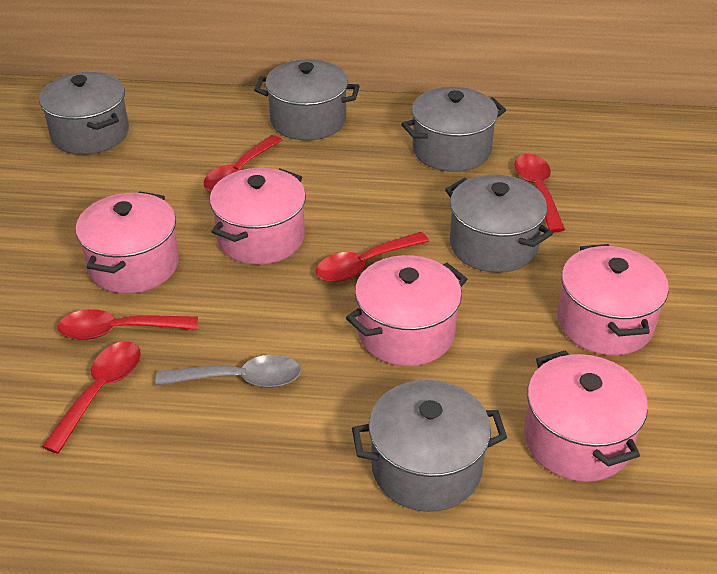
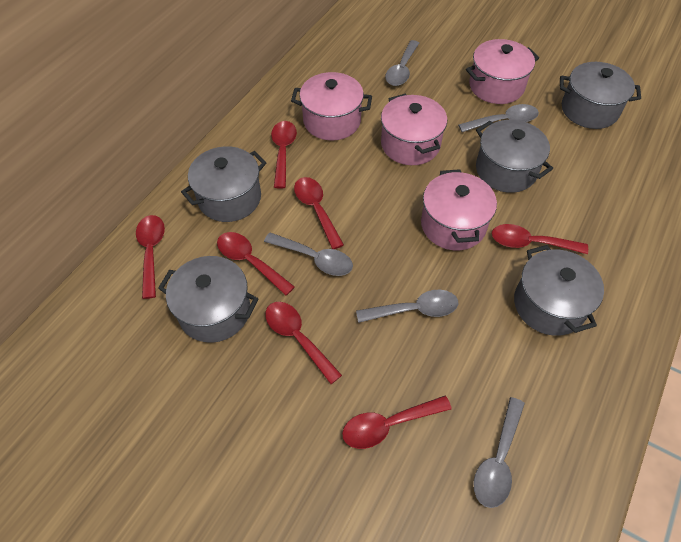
grey spoon: 1 -> 5
pink pot: 5 -> 4
red spoon: 5 -> 7

